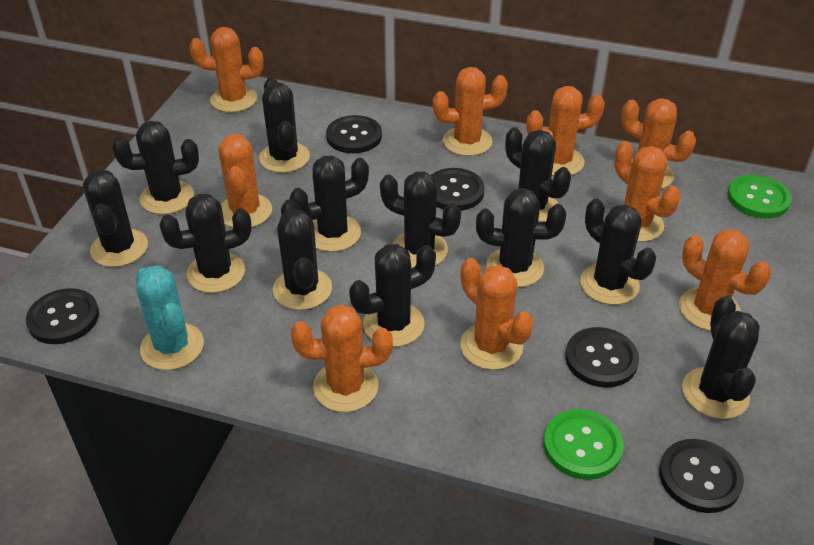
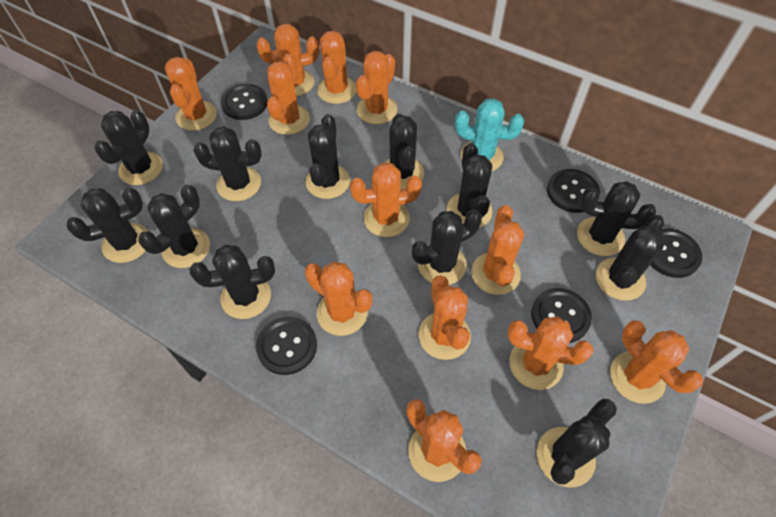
green button: 2 -> 0
orange cactus: 9 -> 12

